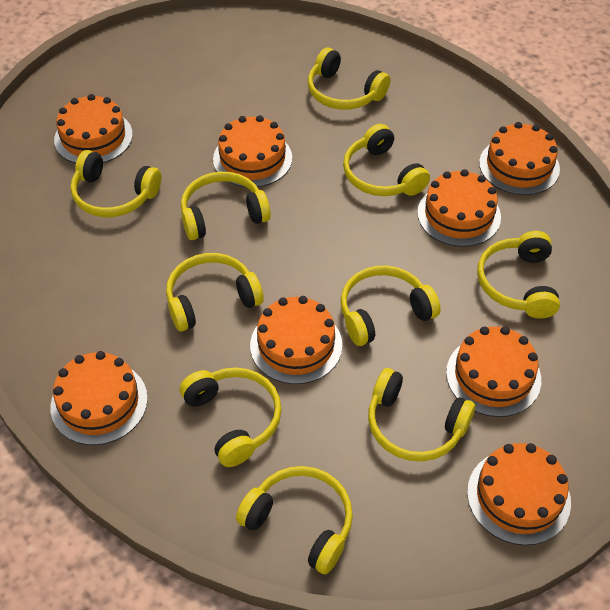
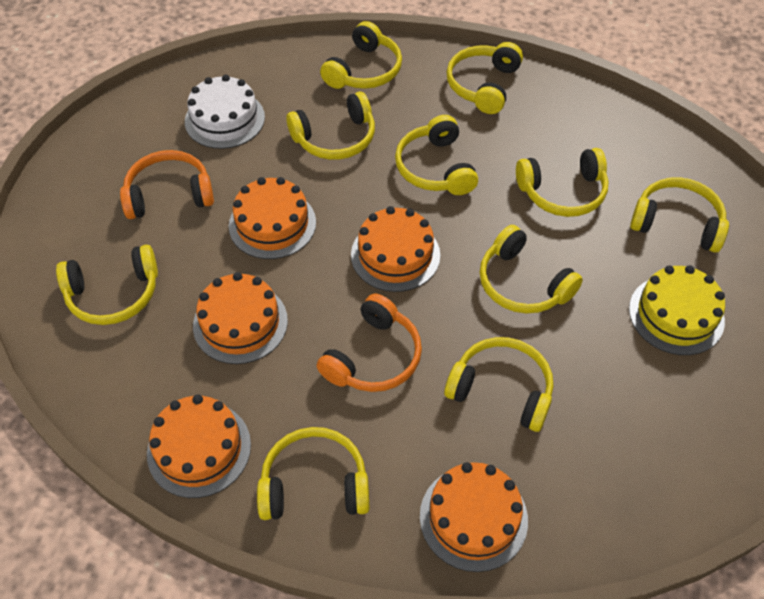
orange cake: 8 -> 5
orange headphones: 0 -> 2
white cake: 0 -> 1
yellow cake: 0 -> 1

